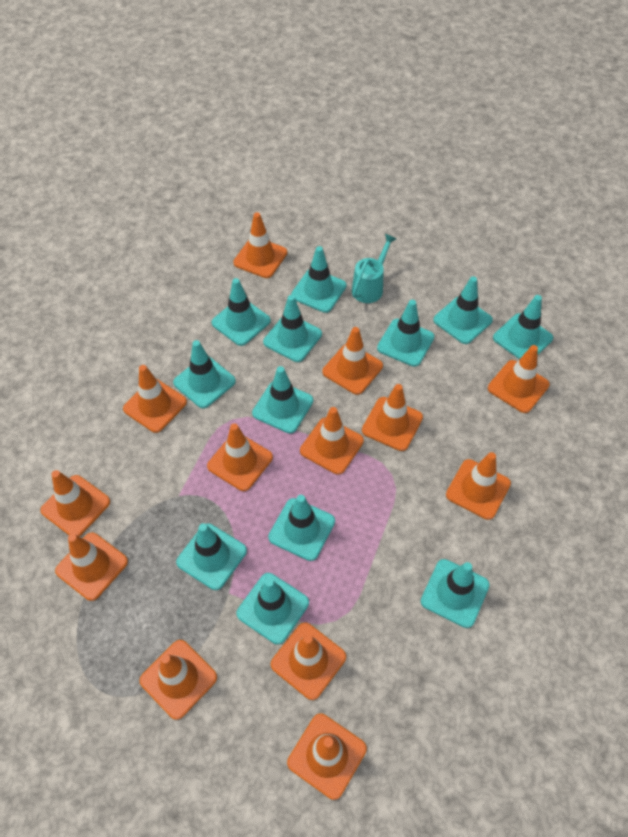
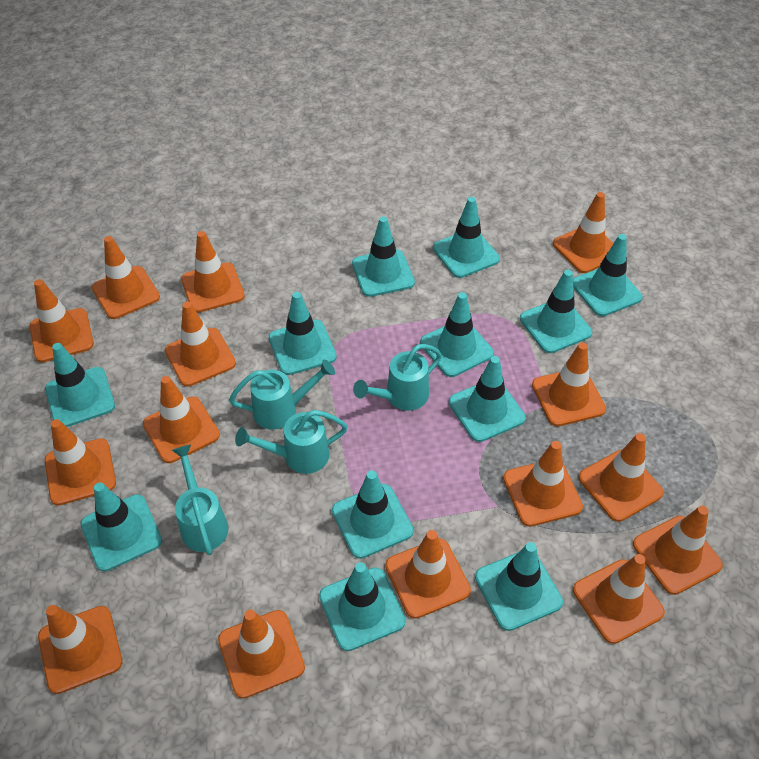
orange traffic cone: 13 -> 15
turquoise watering can: 1 -> 4

